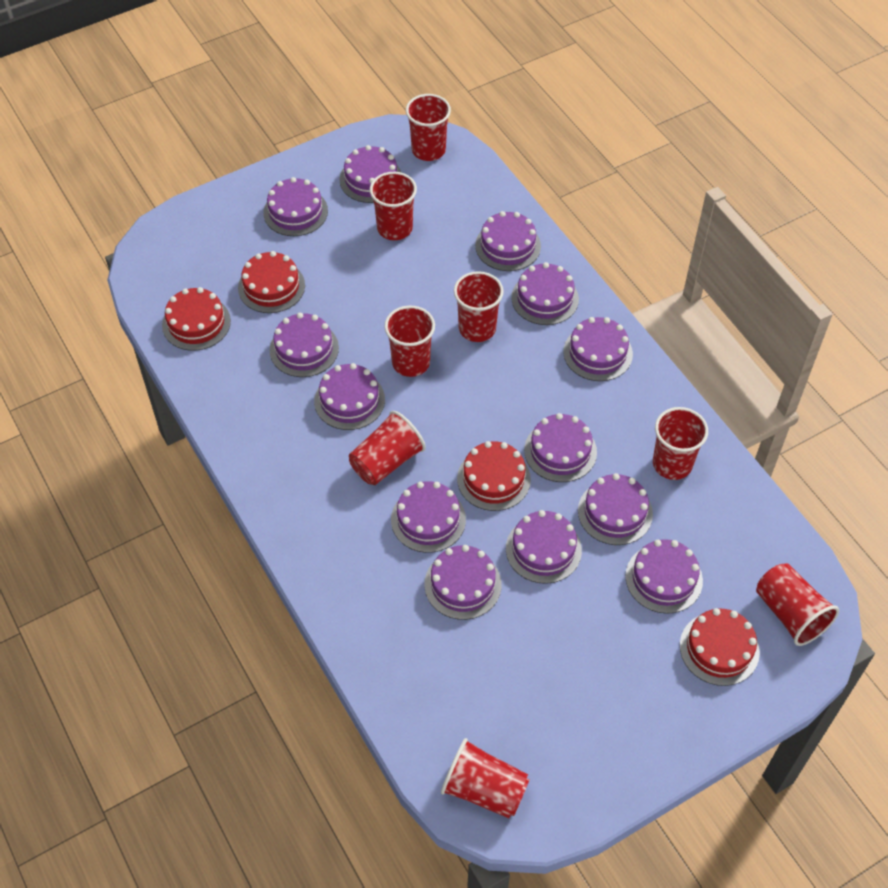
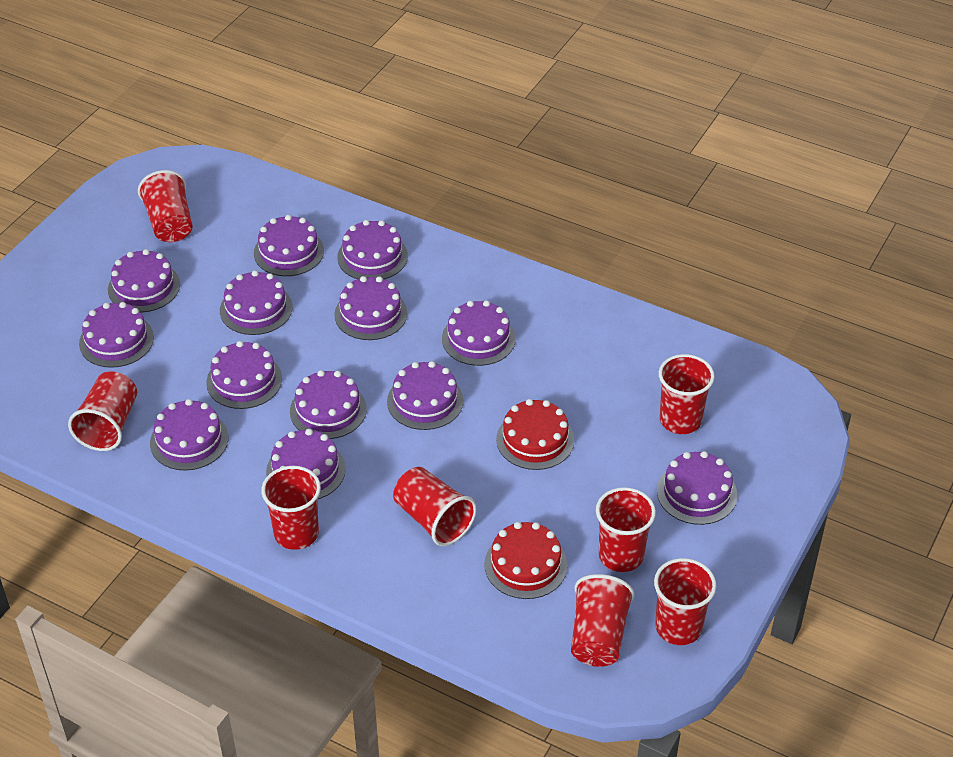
red cake: 4 -> 2

